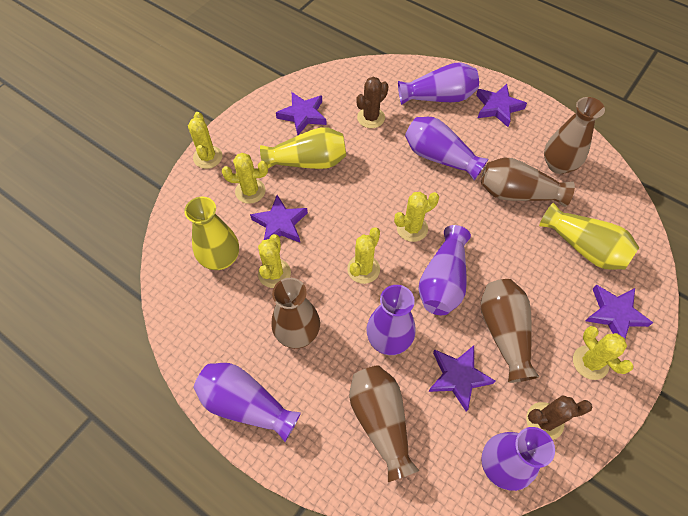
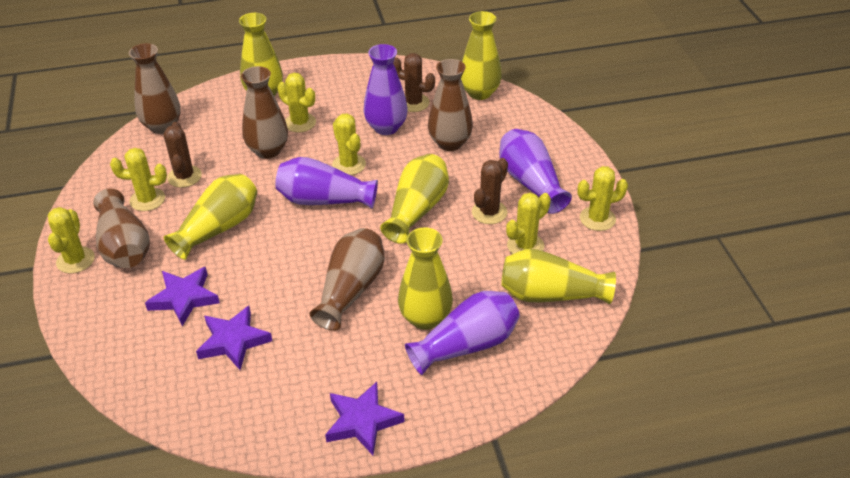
brown cactus: 2 -> 3
purple star: 5 -> 3
purple vase: 6 -> 4
yellow vase: 3 -> 6

